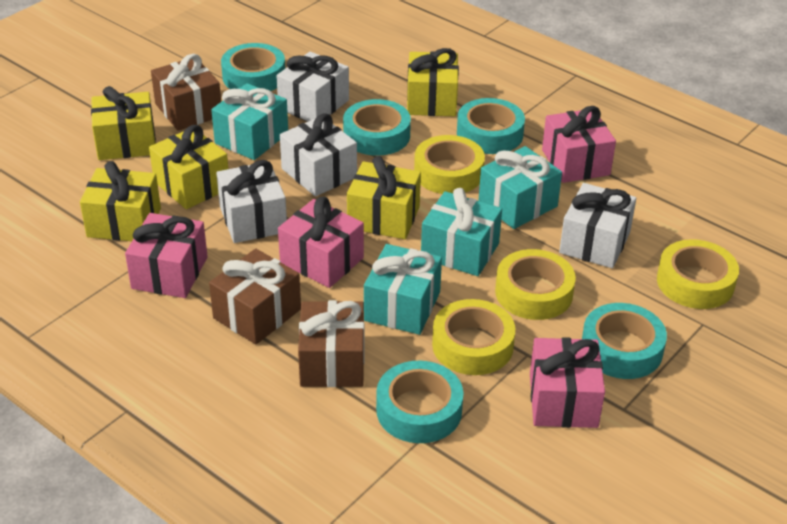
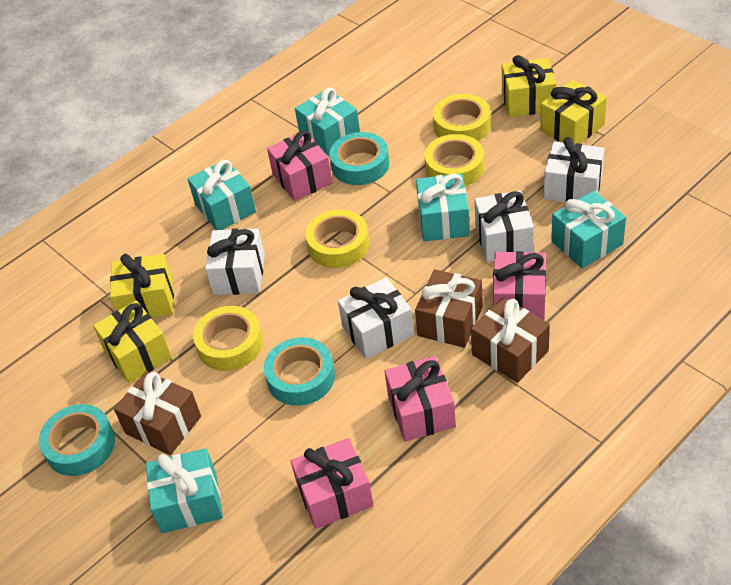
turquoise gift: 4 -> 5
turquoise tape: 5 -> 3
yellow gift: 5 -> 4

